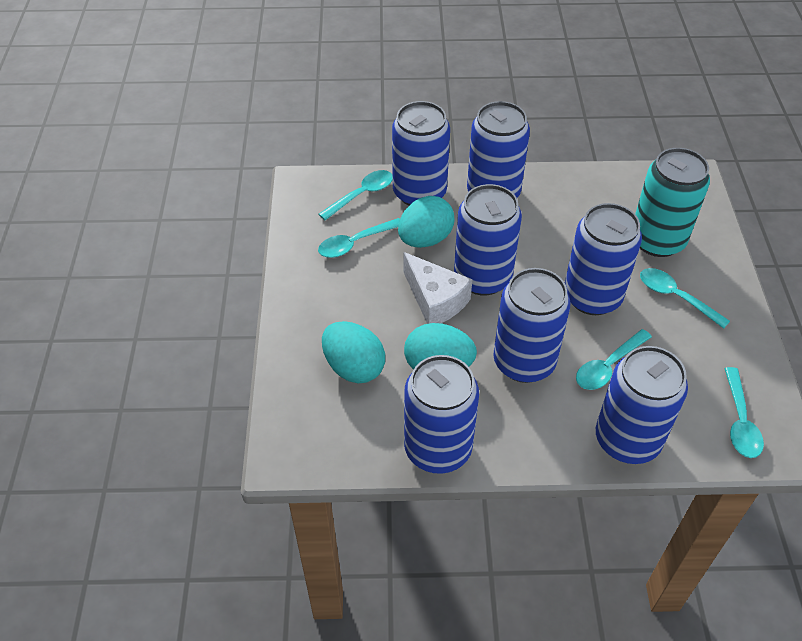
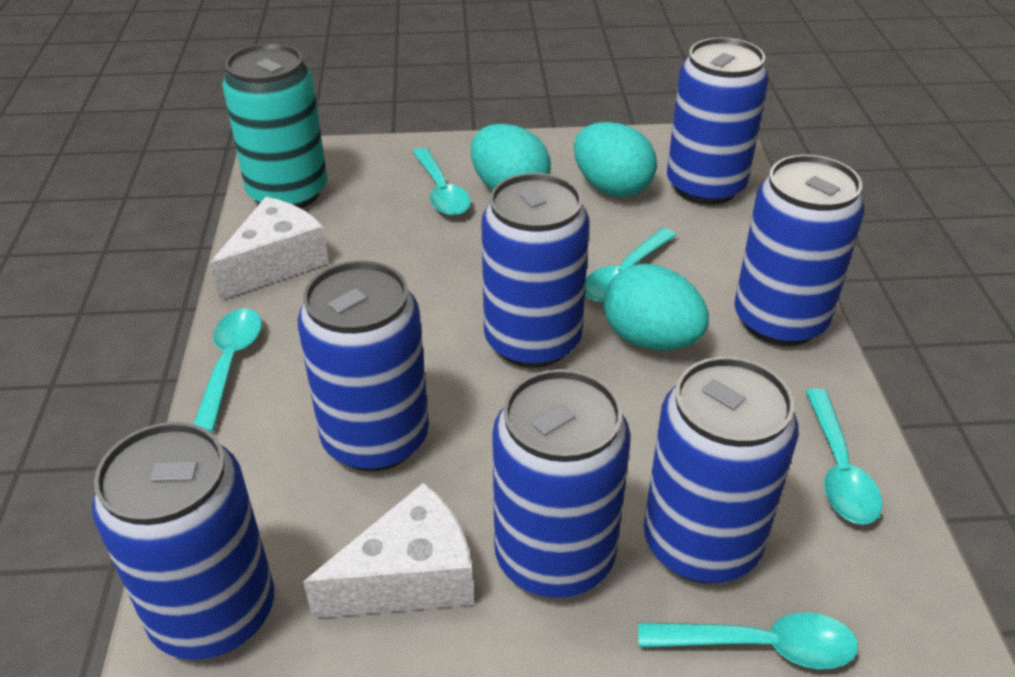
white cheese: 1 -> 2

